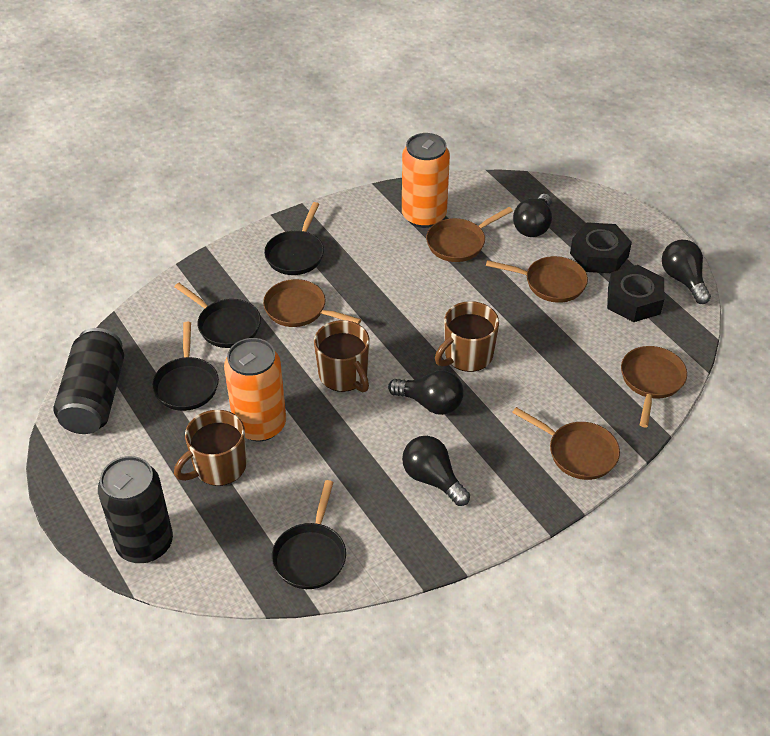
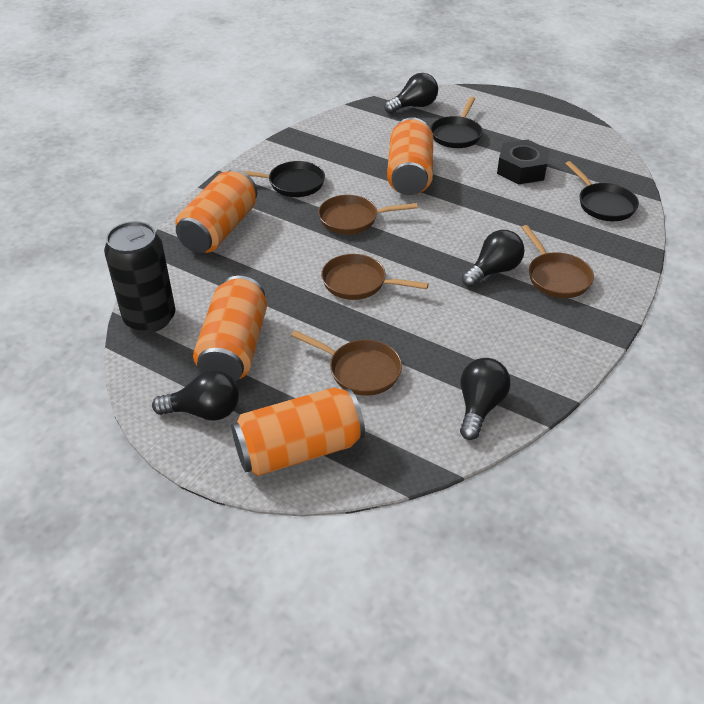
black can: 2 -> 1
black nut: 2 -> 1
black pan: 4 -> 3
brown mug: 3 -> 0
brown pan: 5 -> 4
orange can: 2 -> 4

